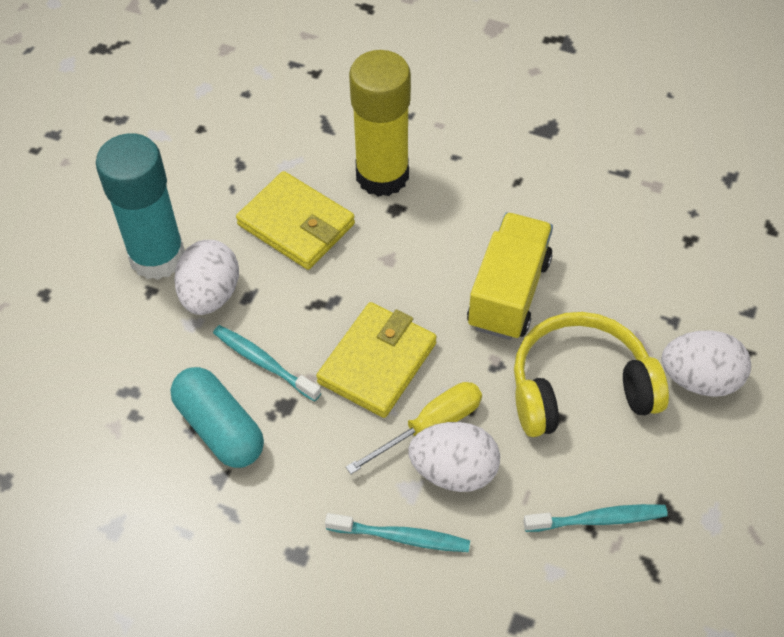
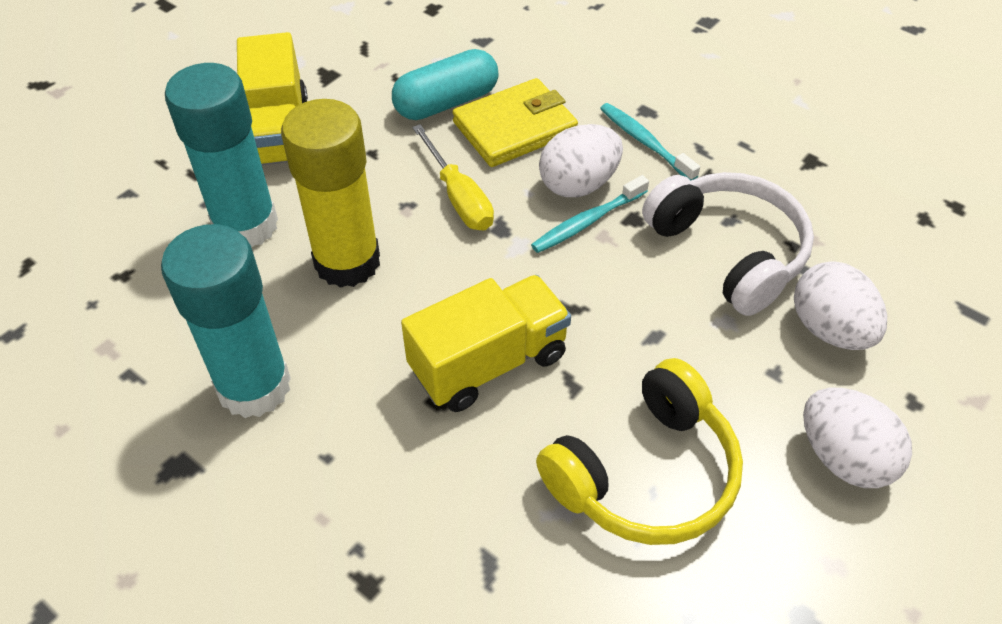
turquoise glue stick: 1 -> 2
turquoise toothbrush: 3 -> 2
white headphones: 0 -> 1
yellow truck: 1 -> 2
yellow wallet: 2 -> 1

